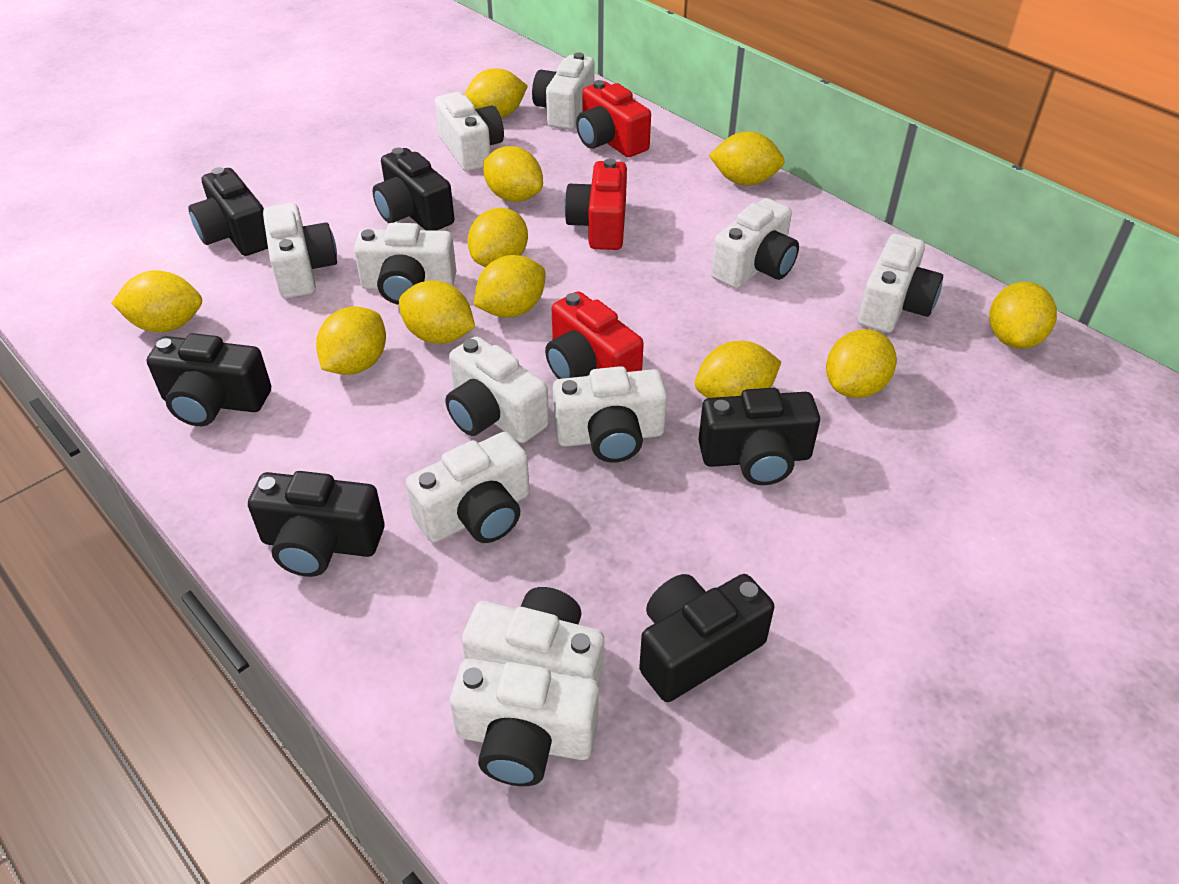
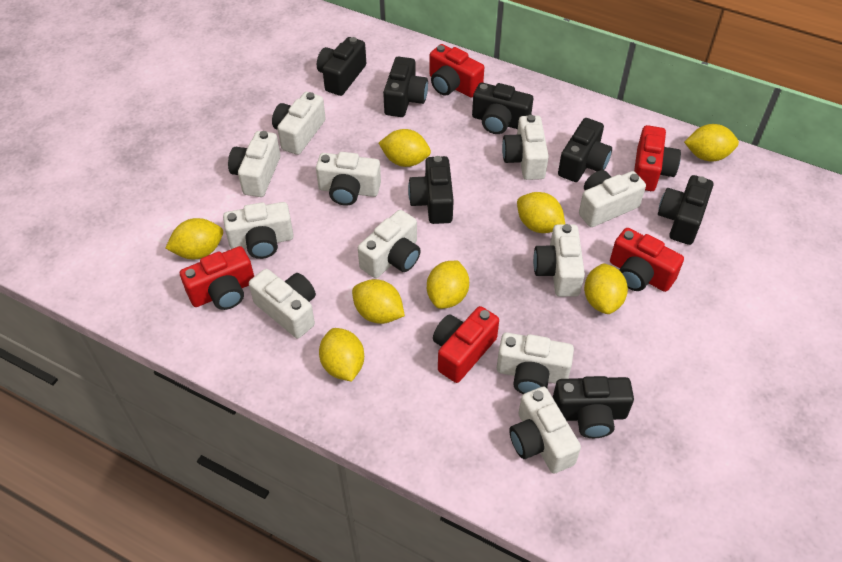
black camera: 6 -> 7
red camera: 3 -> 5
yellow lemon: 11 -> 8

